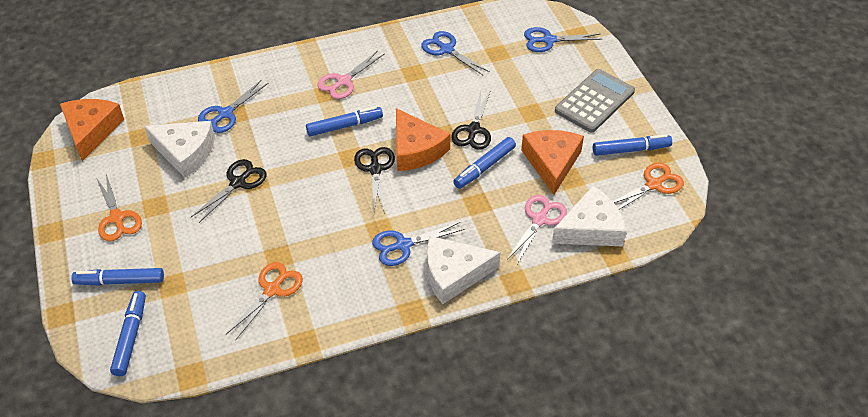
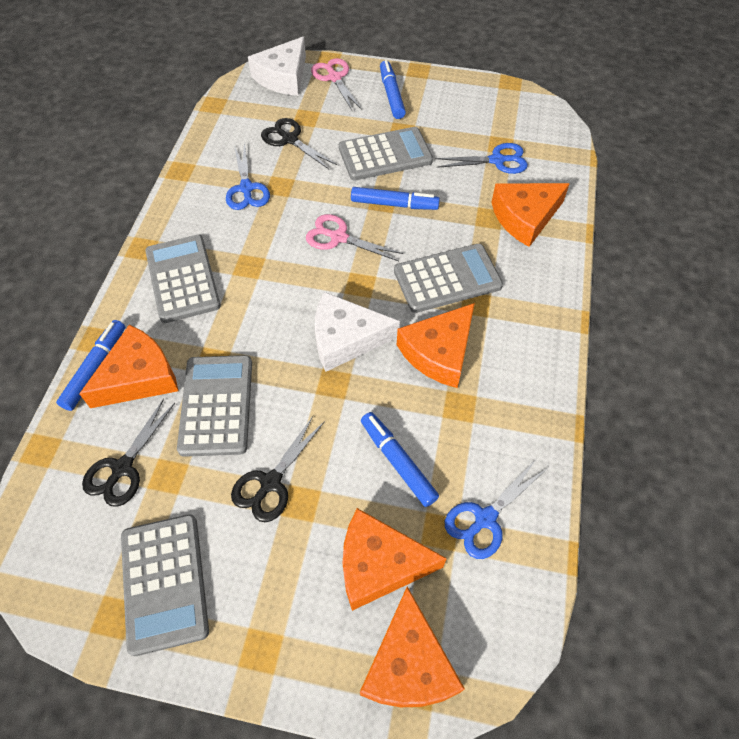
blue marker: 5 -> 4
blue scissors: 4 -> 3
grey calculator: 1 -> 5
orange cheese: 3 -> 5
orange scissors: 3 -> 0
white cheese: 3 -> 2

